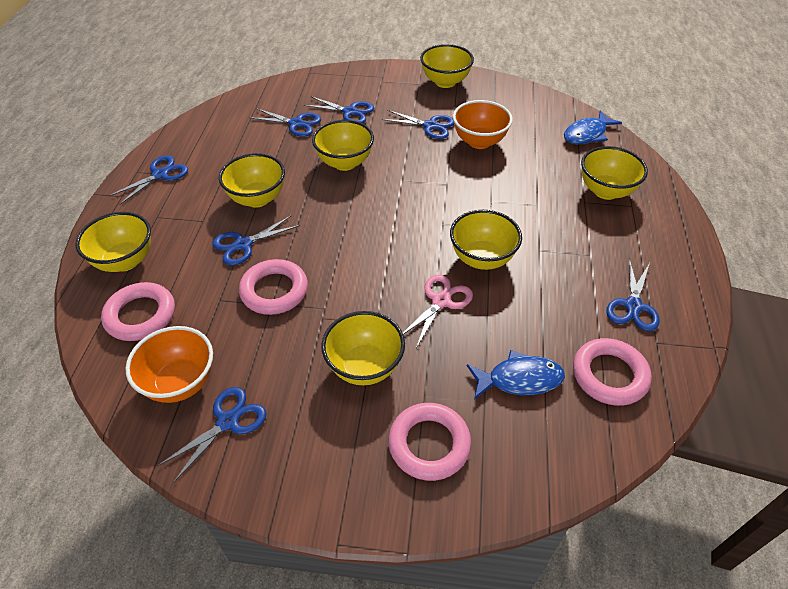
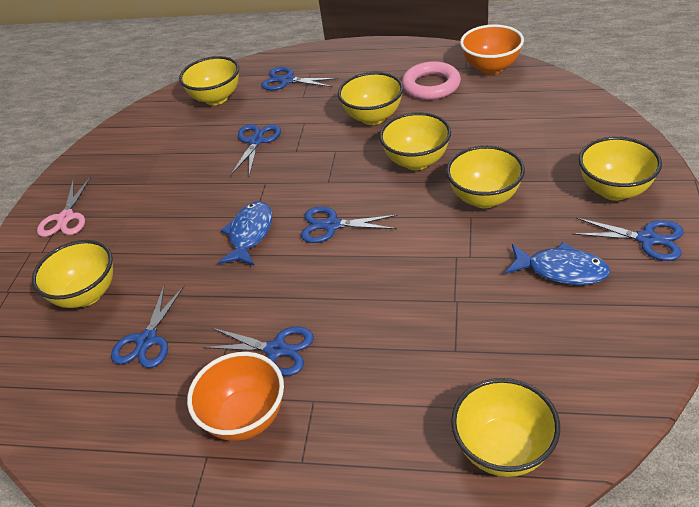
blue scissors: 7 -> 6
pink ring: 4 -> 1

